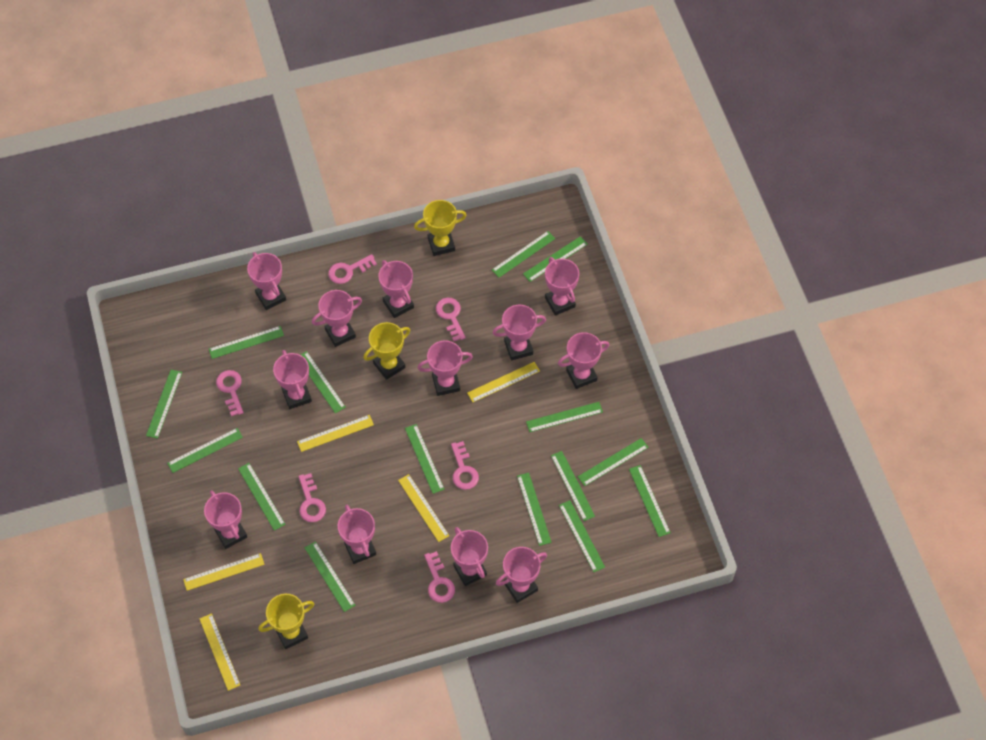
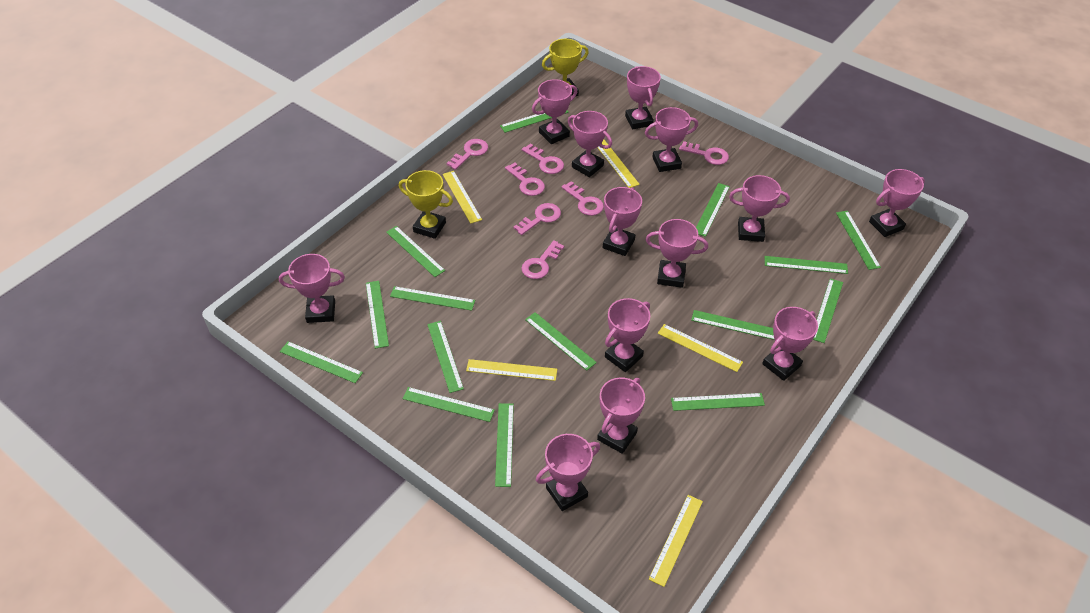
pink key: 6 -> 7
pink trophy: 12 -> 13
yellow trophy: 3 -> 2

